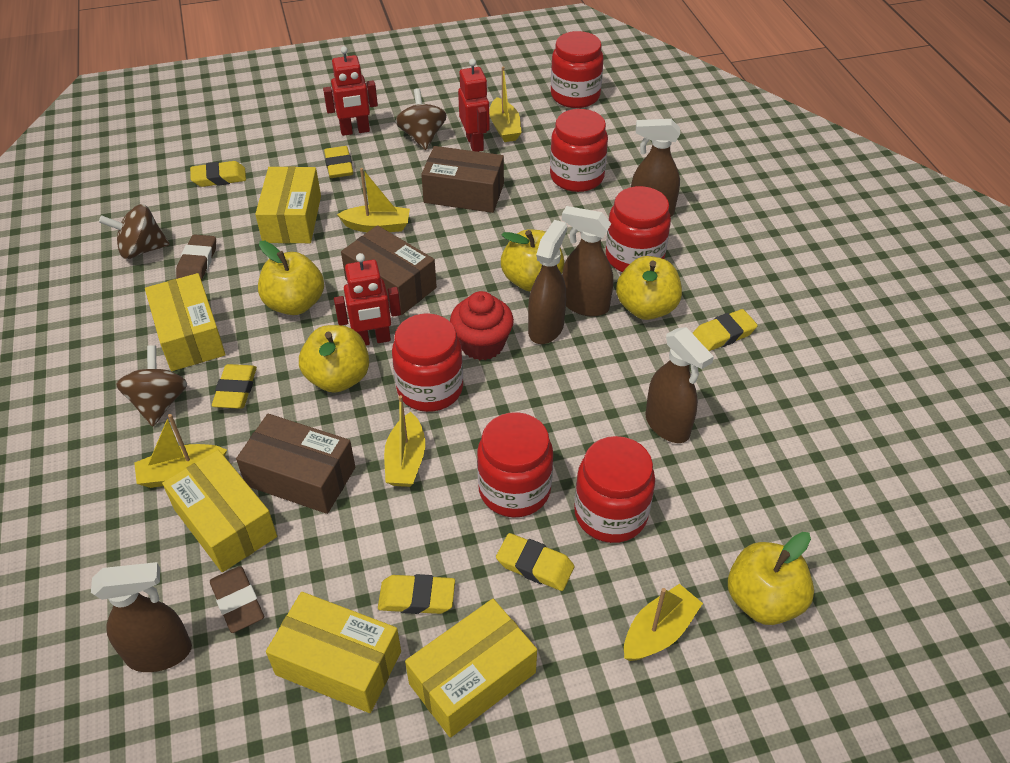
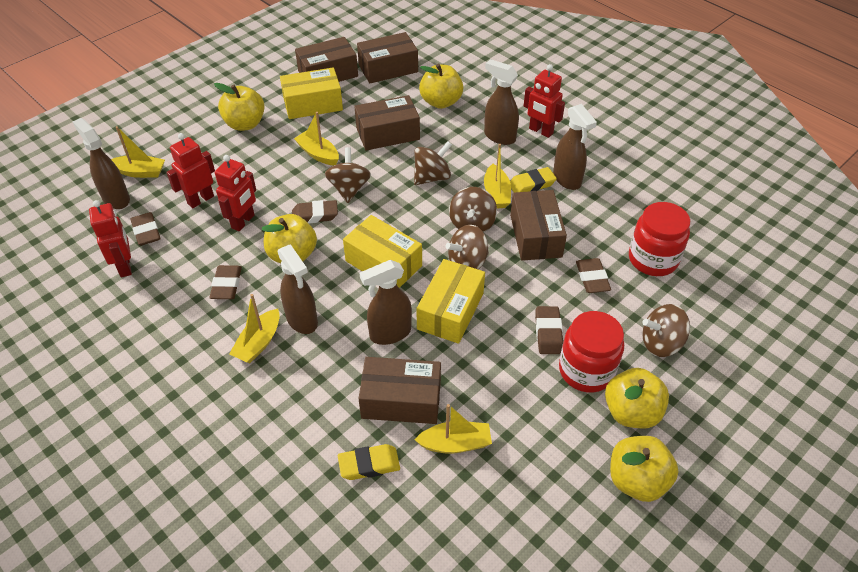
brown box: 3 -> 5
brown eraser: 2 -> 5
brown spinning top: 3 -> 5
red cupcake: 1 -> 0
red jar: 6 -> 2
red robot: 3 -> 4
yellow box: 5 -> 3
yellow eraser: 6 -> 2

